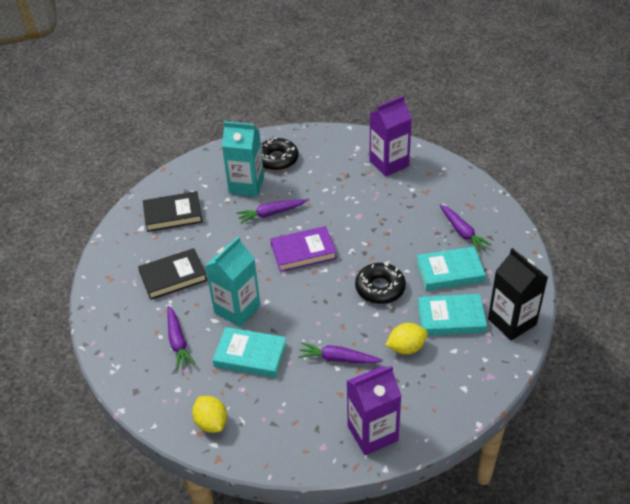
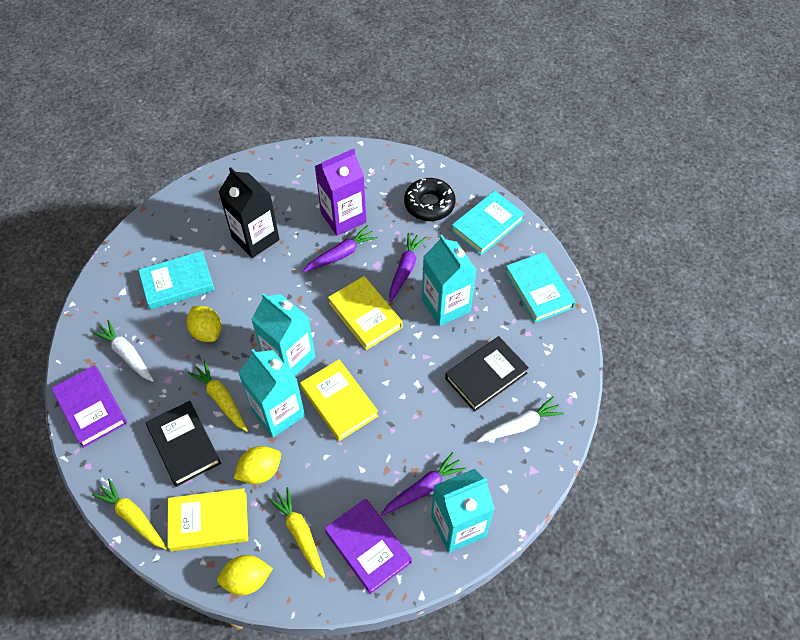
black donut: 2 -> 1
purple book: 1 -> 2
purple carrot: 4 -> 3
purple carton: 2 -> 1
turquoise carton: 2 -> 4
white carrot: 0 -> 2
yellow book: 0 -> 3
yellow carrot: 0 -> 3
yellow lemon: 2 -> 3

